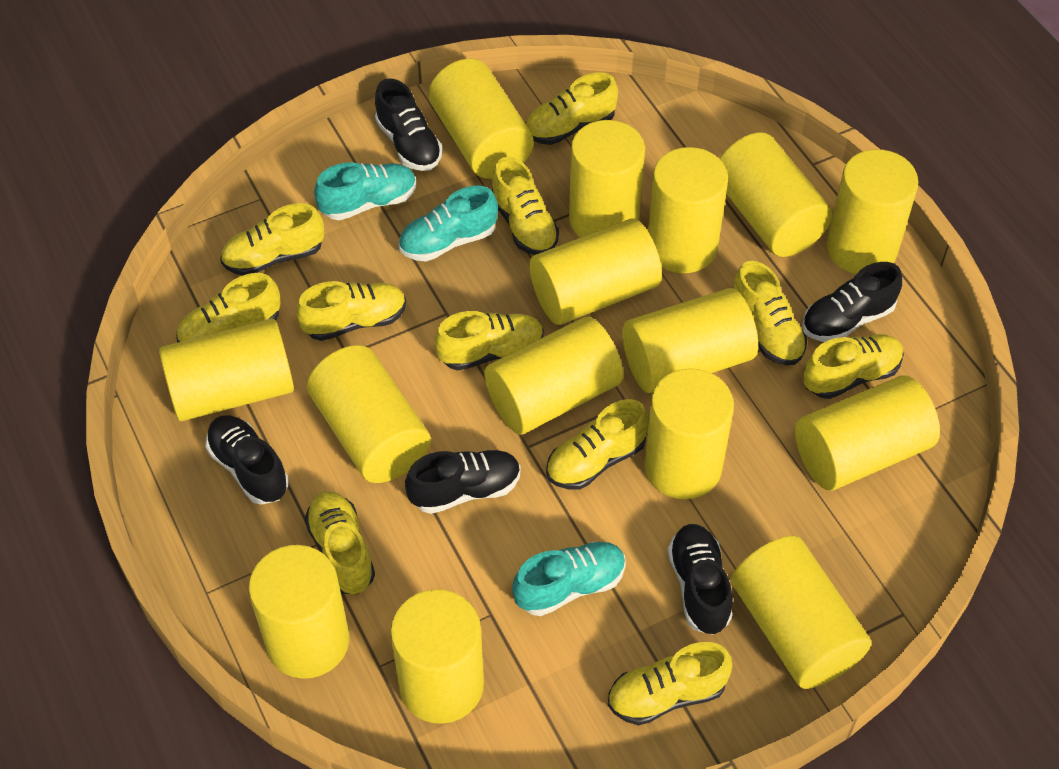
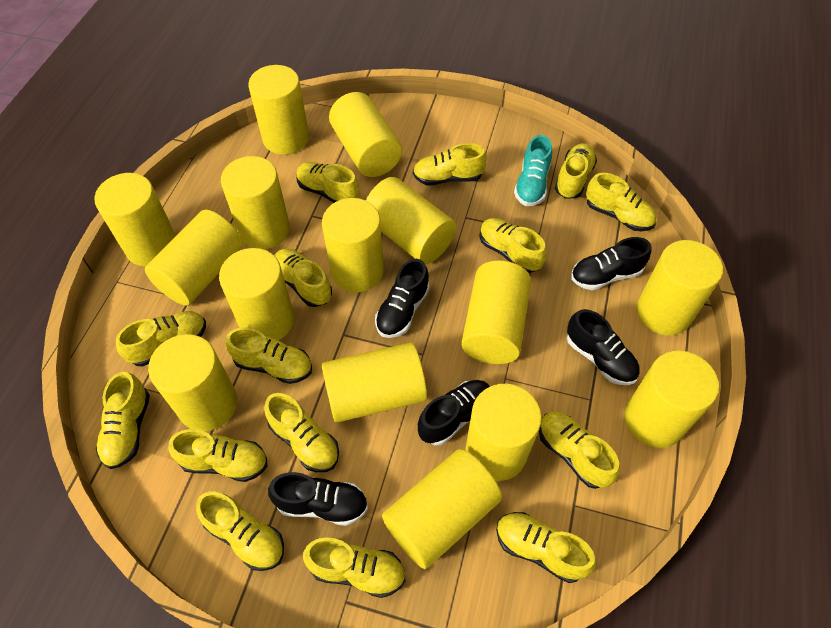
turquoise shoe: 3 -> 1
yellow shoe: 11 -> 15

